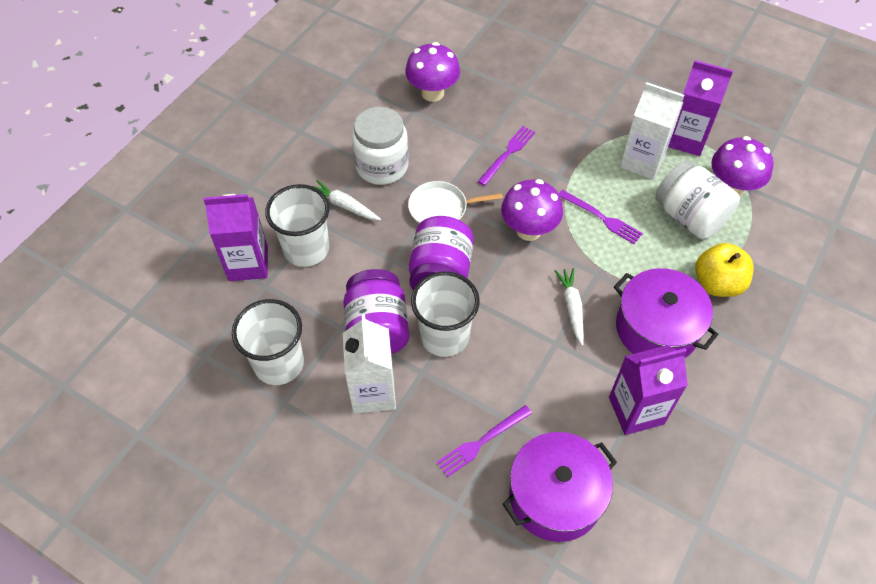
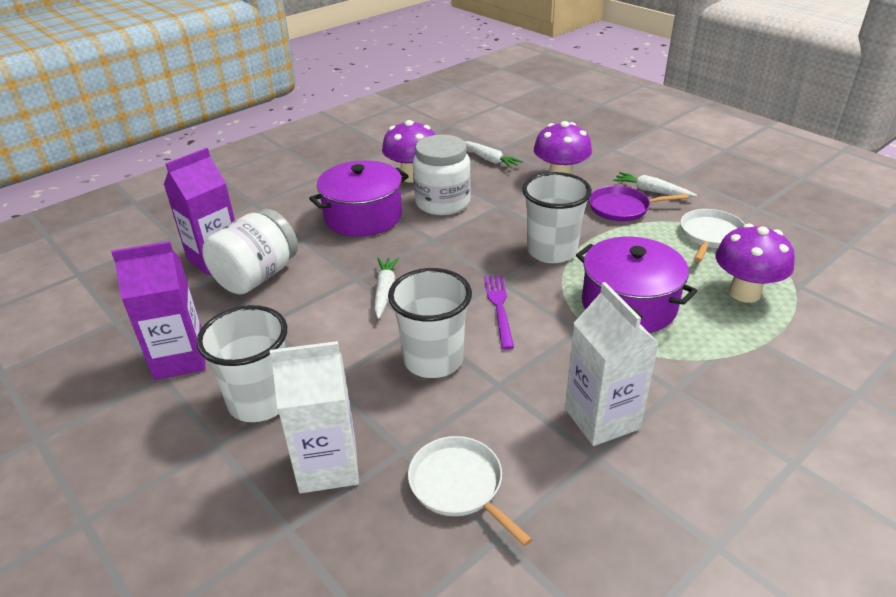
purple carton: 3 -> 2
purple fork: 3 -> 1
purple jar: 2 -> 0
purple pan: 0 -> 1
white carrot: 2 -> 3
white pan: 1 -> 2
yellow apple: 1 -> 0

